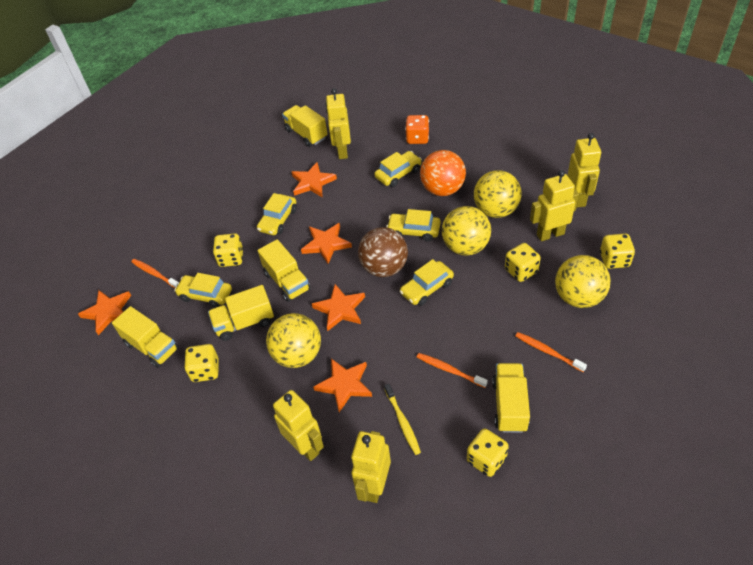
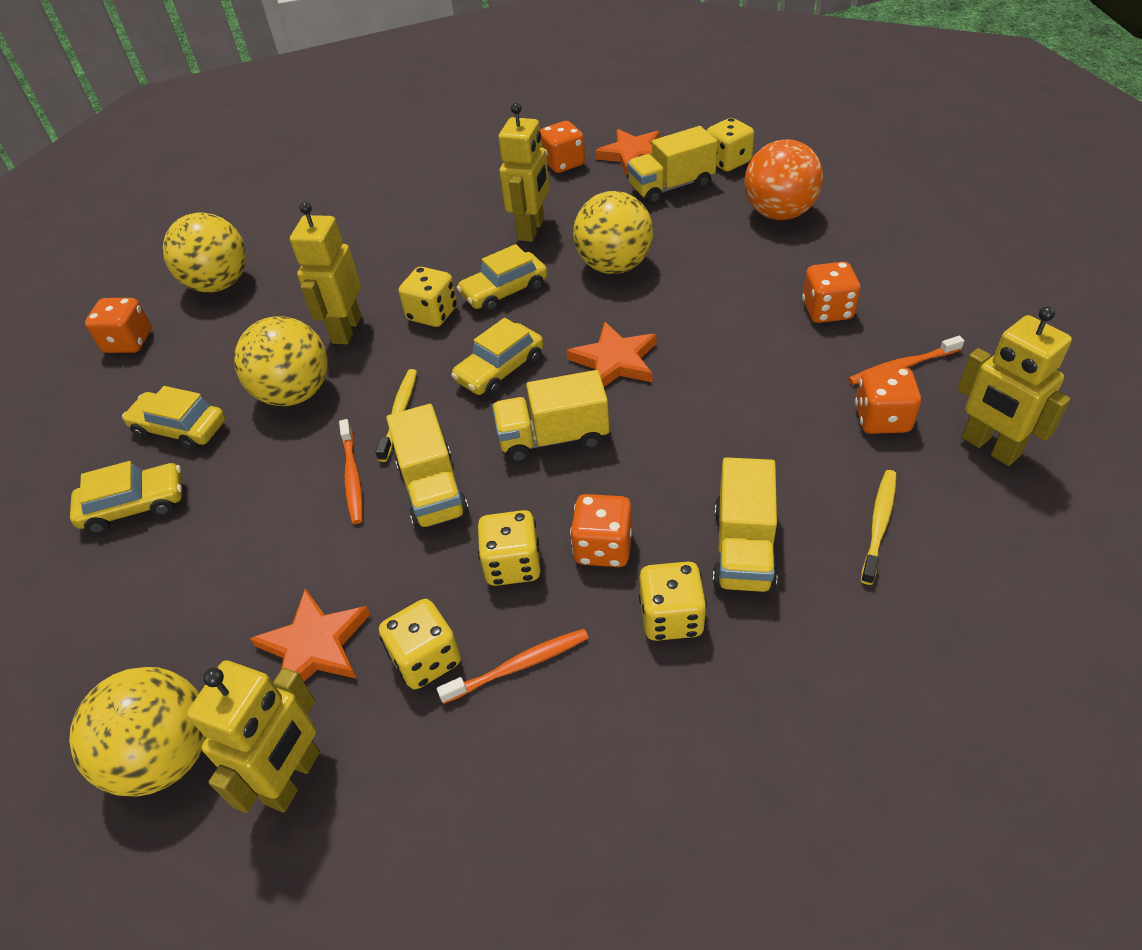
brown ball: 1 -> 0
orange dice: 1 -> 5
orange star: 5 -> 3
yellow car: 5 -> 4
yellow robot: 5 -> 4
yellow toothbrush: 1 -> 2
yellow truck: 5 -> 4

